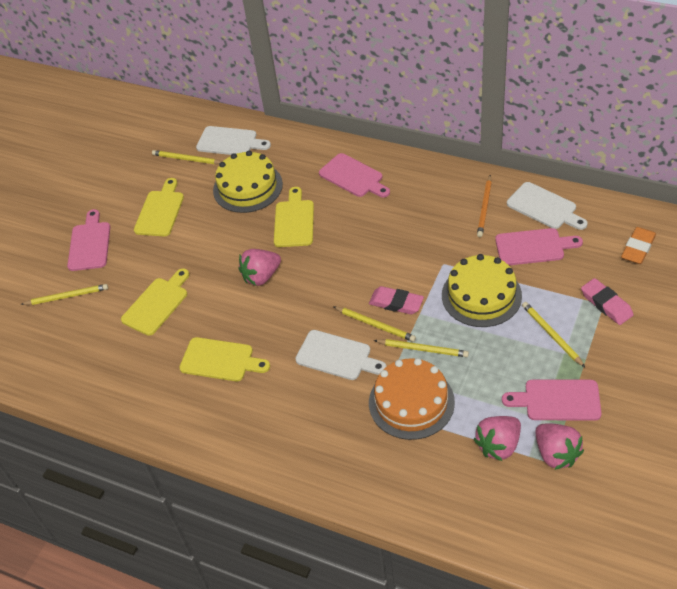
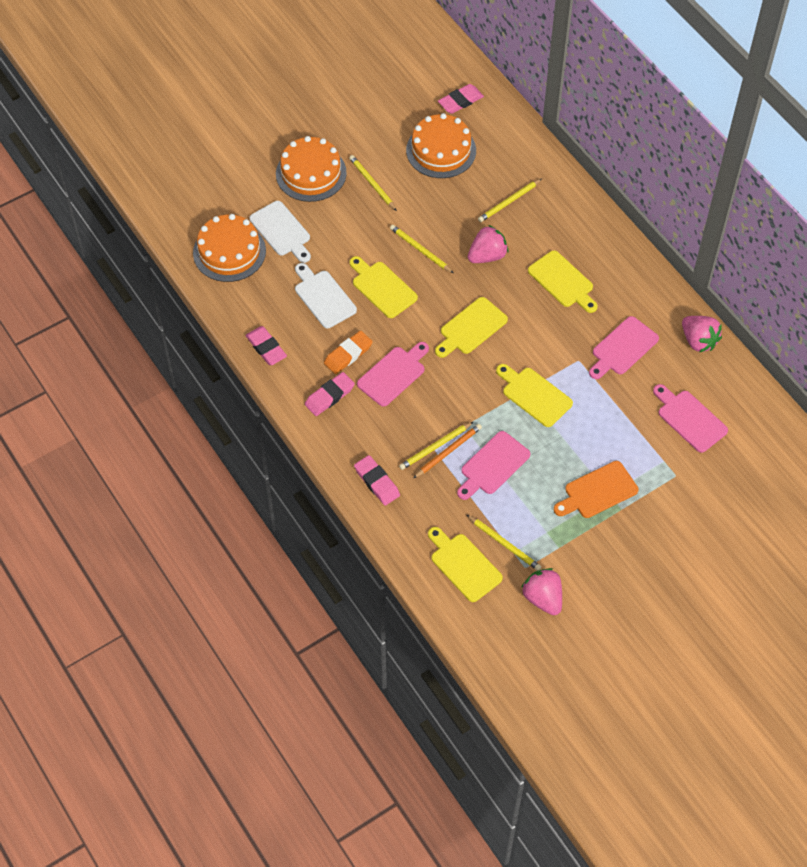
orange cake: 1 -> 3
orange cutting board: 0 -> 1
pink eraser: 2 -> 4
white cutting board: 3 -> 2
yellow cake: 2 -> 0
yellow cutting board: 4 -> 5

